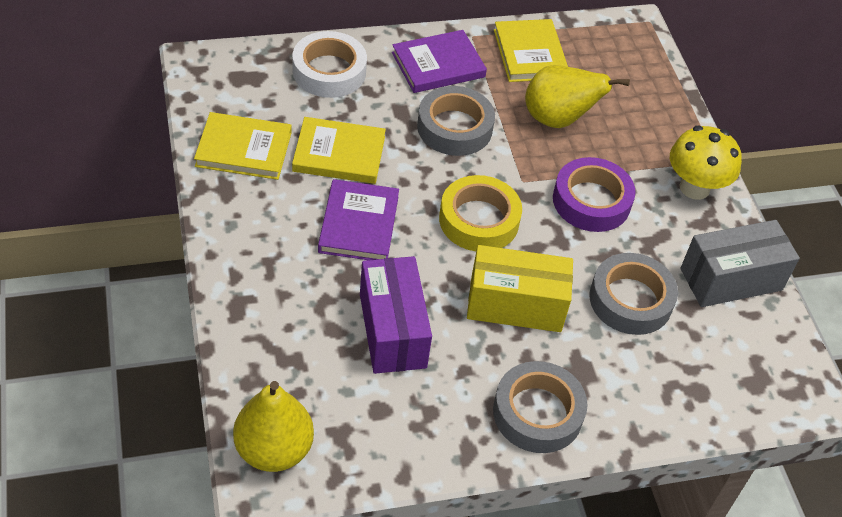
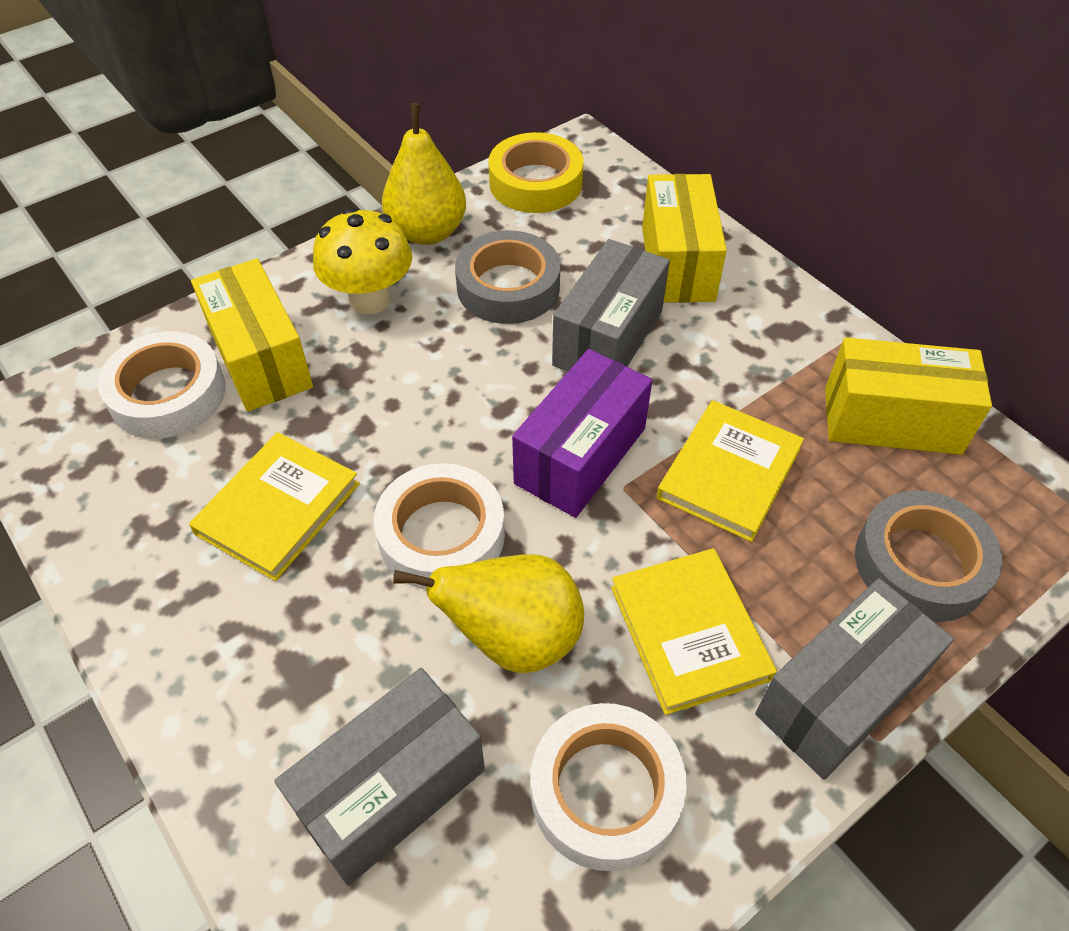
grey box: 1 -> 3
grey tape: 3 -> 2
purple book: 2 -> 0
purple tape: 1 -> 0
white tape: 1 -> 3
yellow box: 1 -> 3

